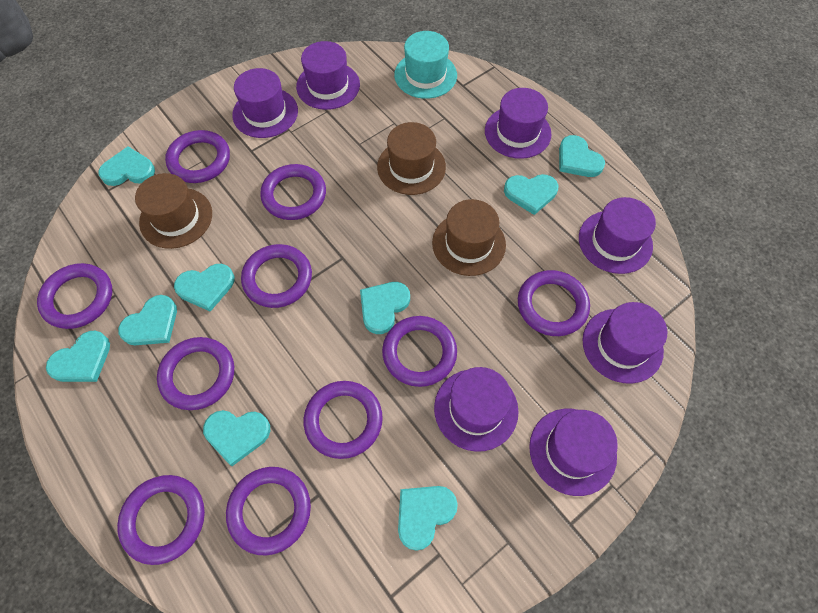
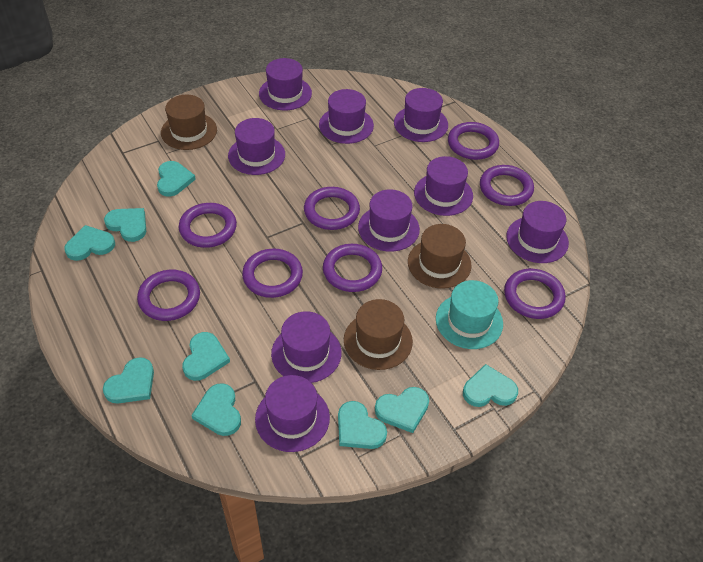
purple hat: 7 -> 9
purple ring: 10 -> 8

